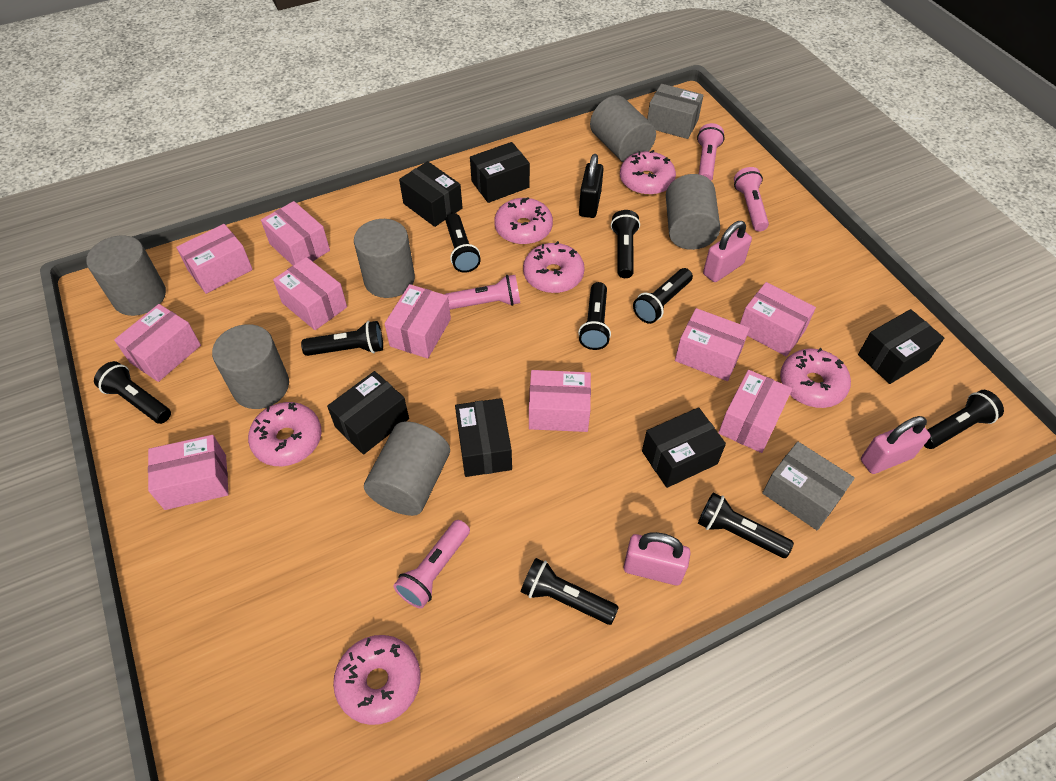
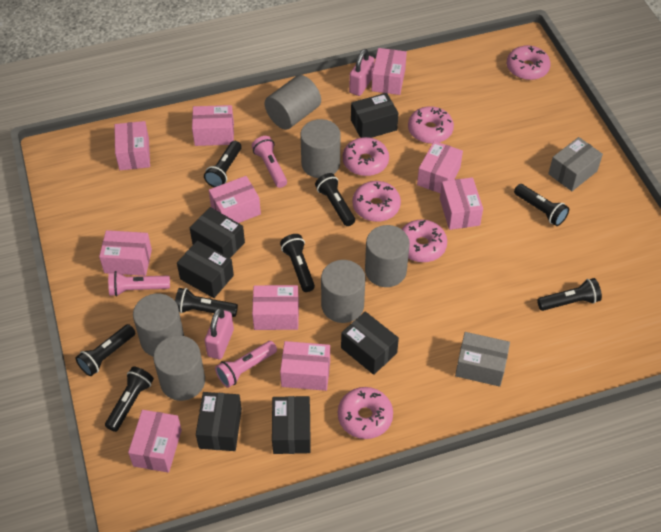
black flashlight: 9 -> 8
black padlock: 1 -> 0
pink flashlight: 4 -> 3
pink padlock: 3 -> 2

